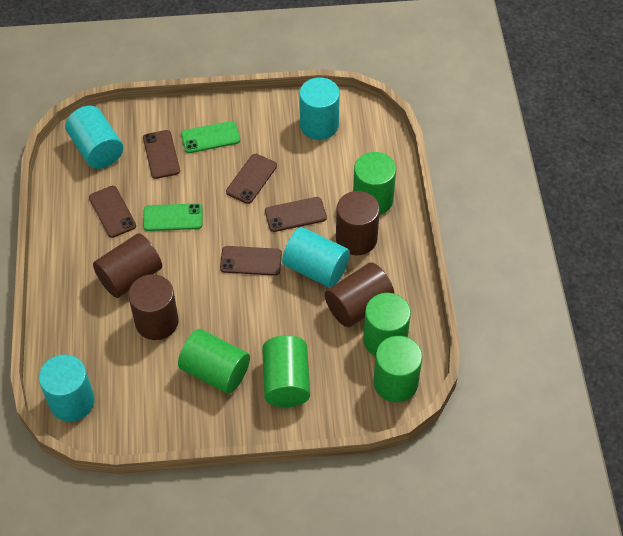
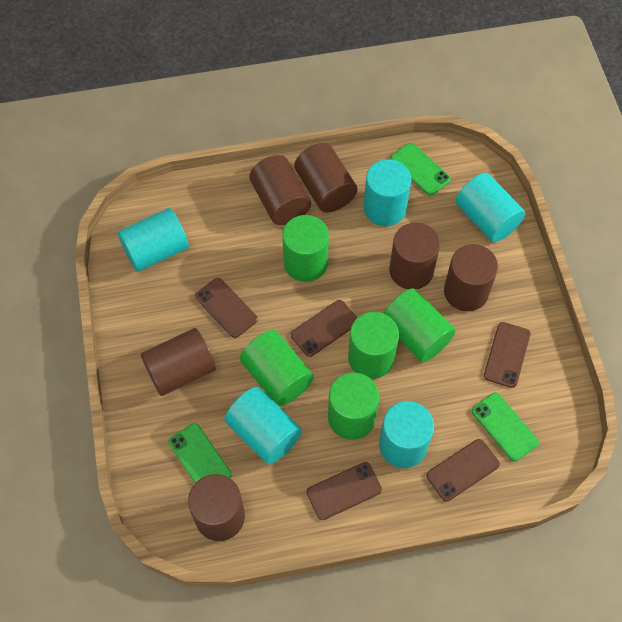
brown cylinder: 4 -> 6
green phone: 2 -> 3
turquoise cylinder: 4 -> 5

